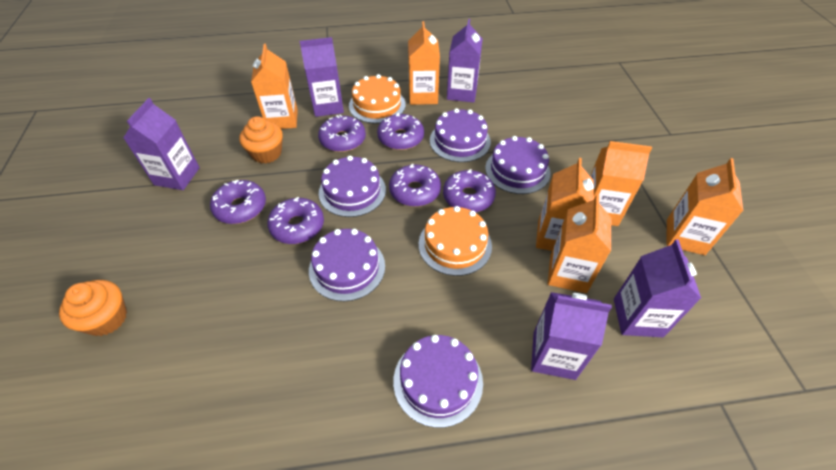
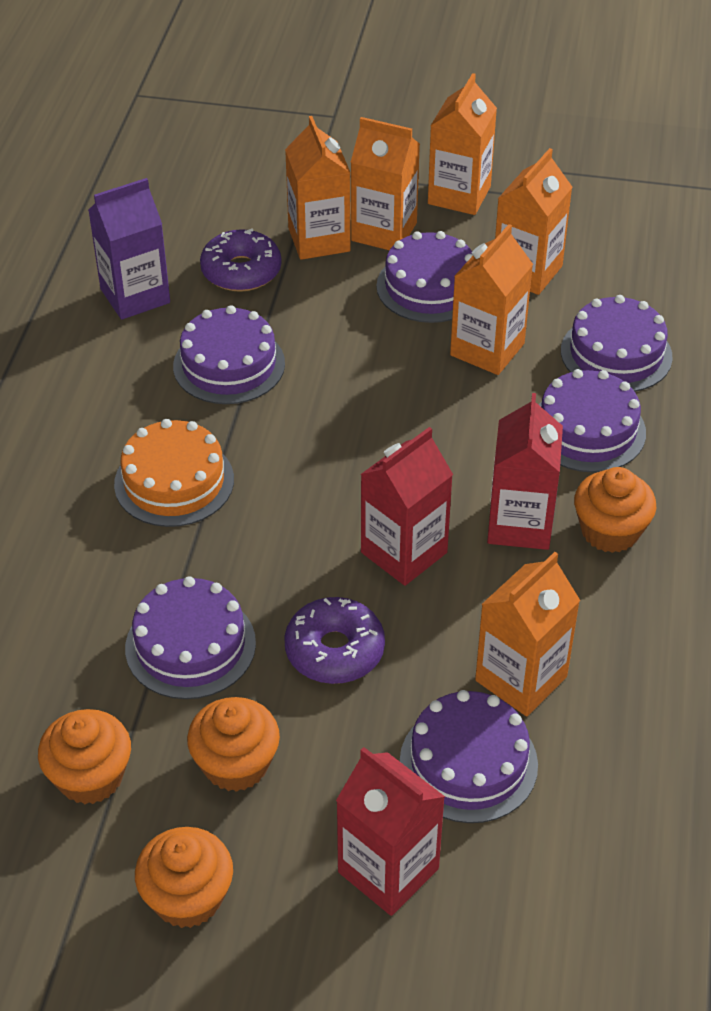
orange cake: 2 -> 1
orange cupcake: 2 -> 4
purple cake: 5 -> 6
purple carton: 5 -> 1
purple donut: 6 -> 2
red carton: 0 -> 3

